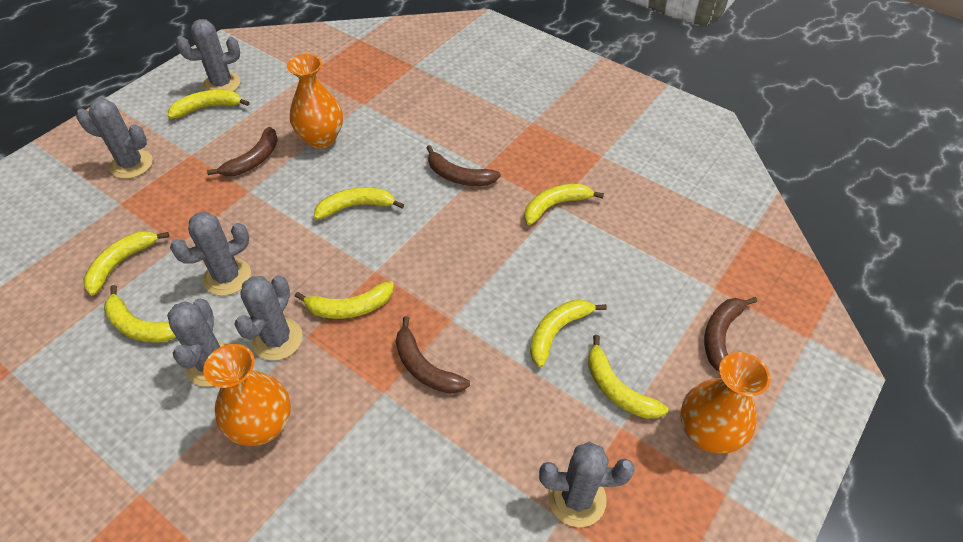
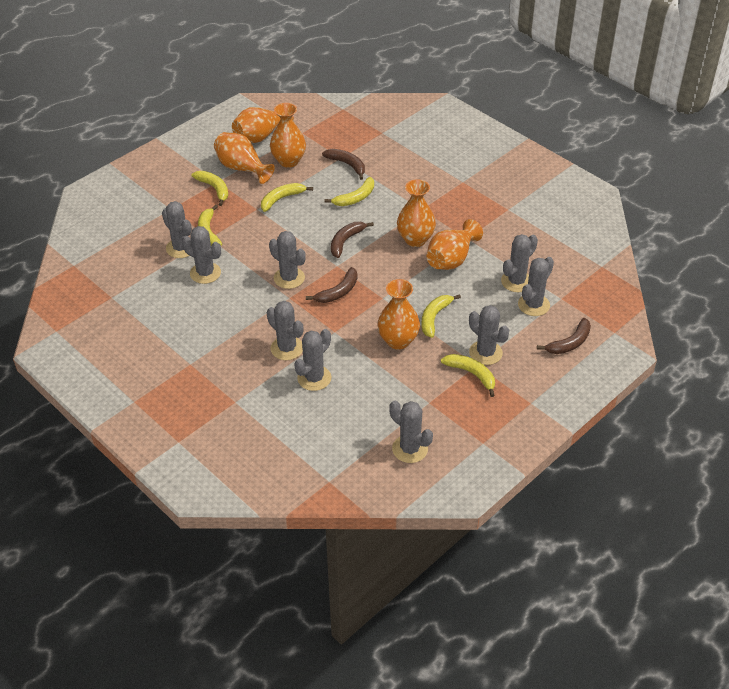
grey cactus: 6 -> 9
orange vase: 3 -> 6
yellow banana: 8 -> 6

